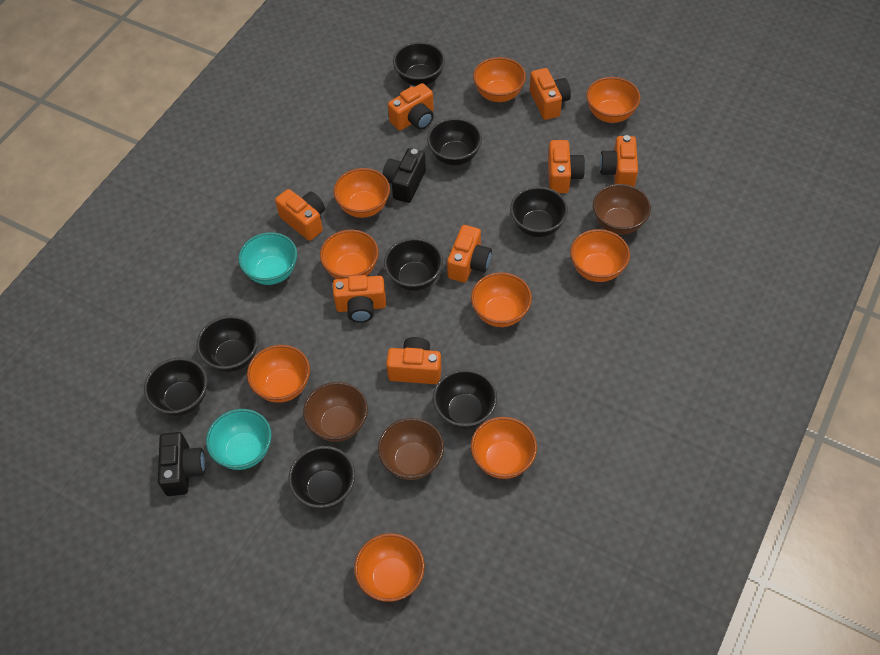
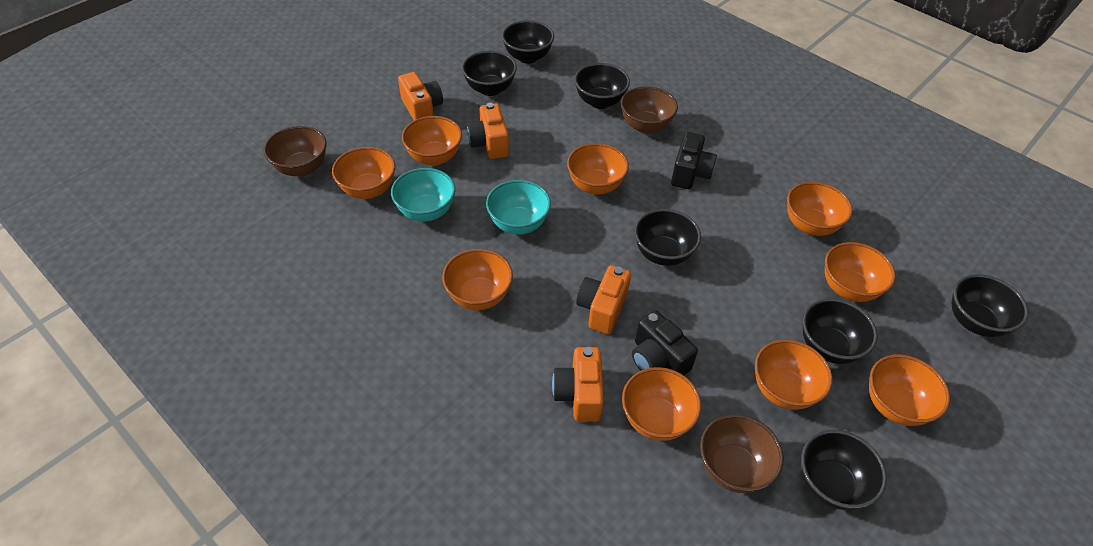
black bowl: 8 -> 7
orange camera: 8 -> 4

